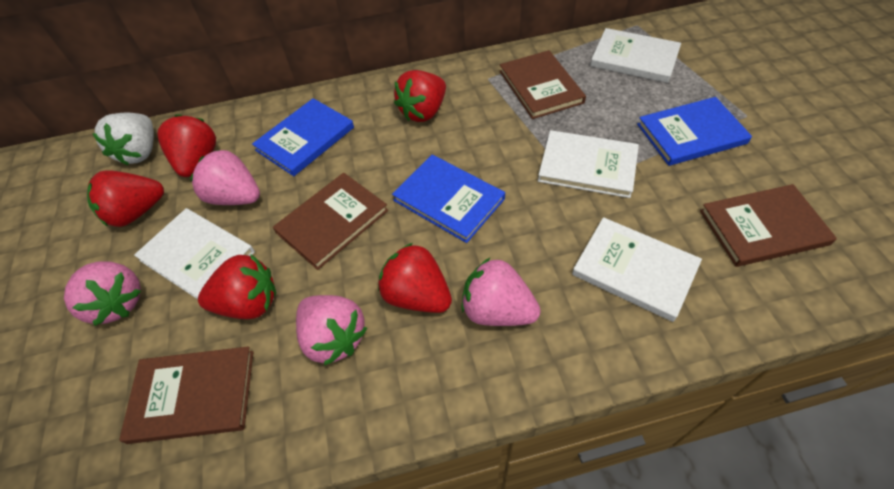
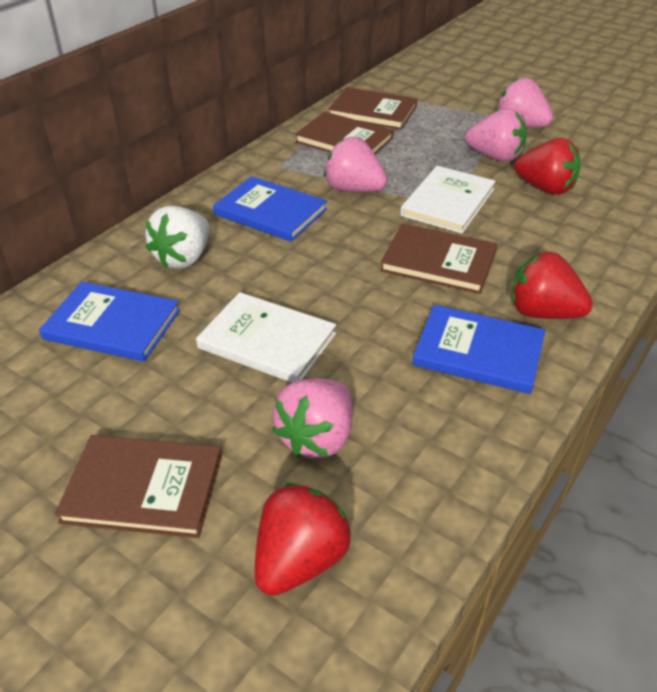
red strawberry: 5 -> 3
white book: 4 -> 2

